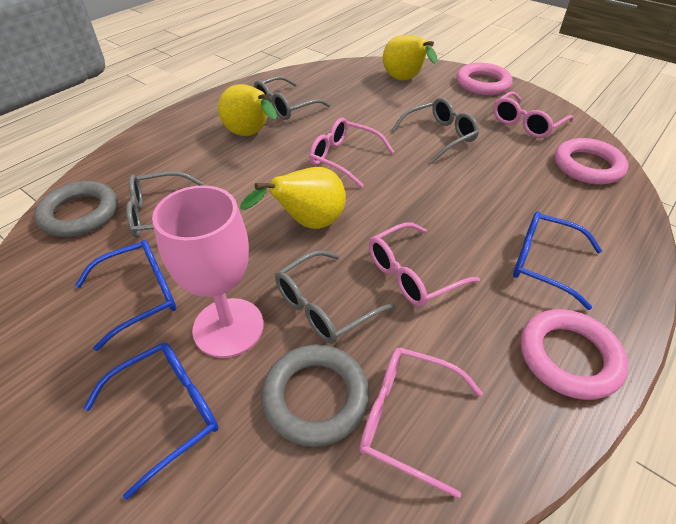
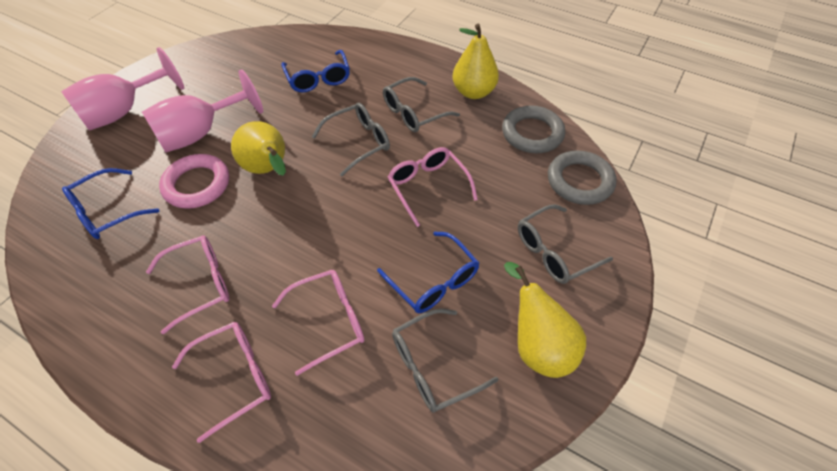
pink goblet: 1 -> 2
pink ring: 3 -> 1

